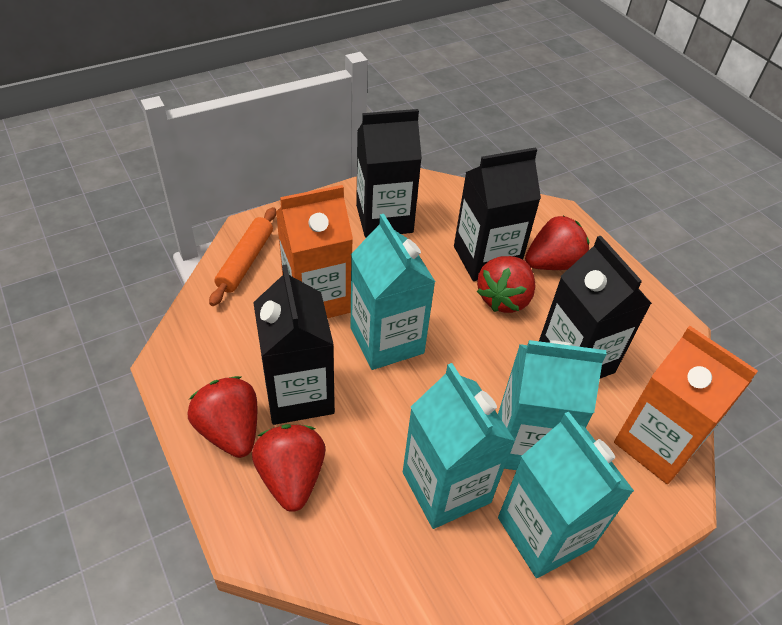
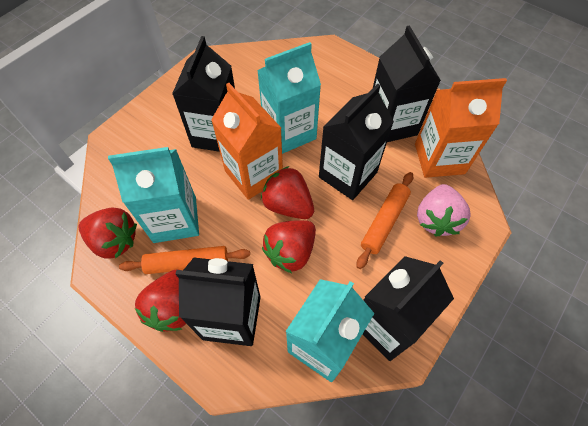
black carton: 4 -> 5
orange rolling pin: 1 -> 2
pink strawberry: 0 -> 1
turquoise carton: 4 -> 3

